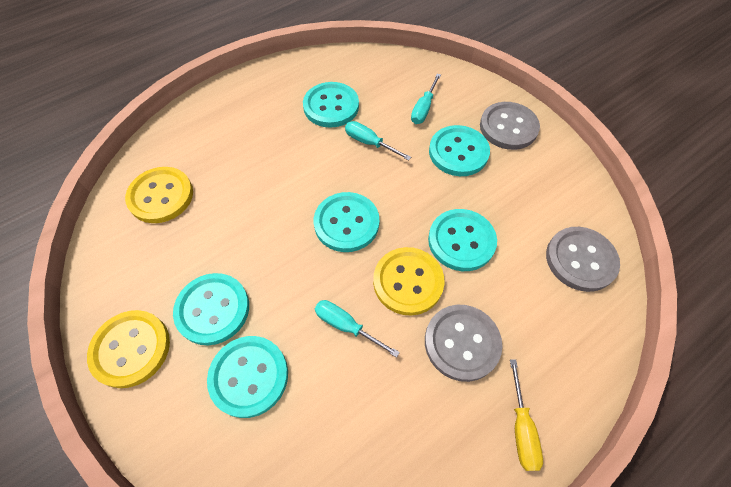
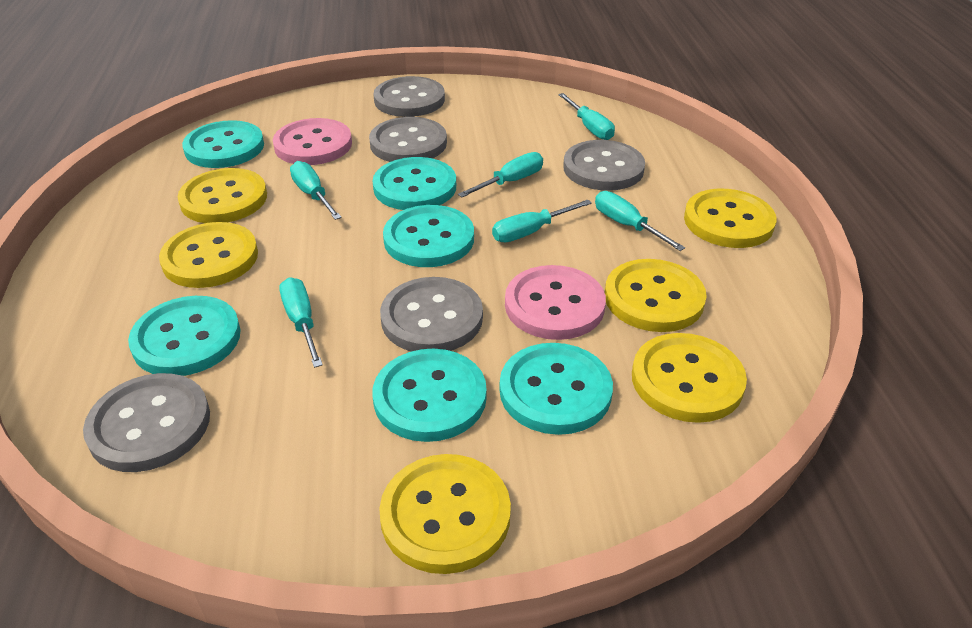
grey button: 3 -> 5
pink button: 0 -> 2
turquoise screwdriver: 3 -> 6
yellow button: 3 -> 6
yellow screwdriver: 1 -> 0

